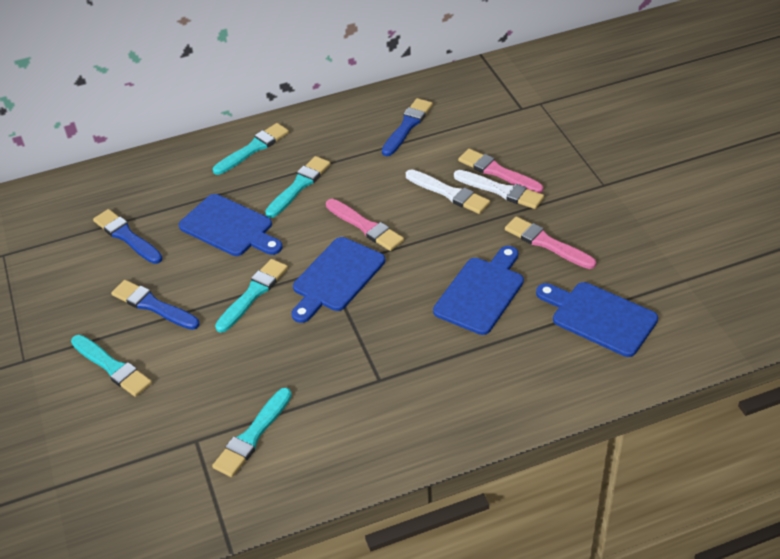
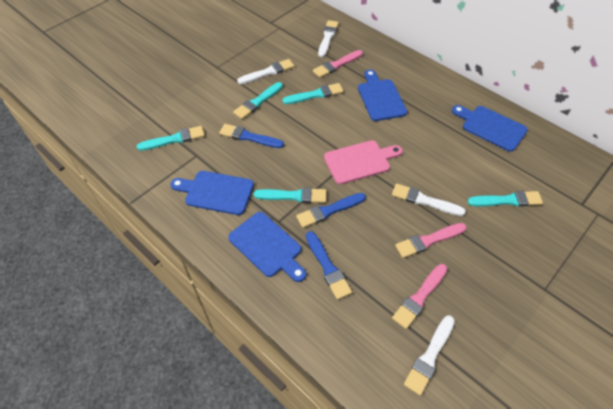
pink cutting board: 0 -> 1
white brush: 2 -> 4

